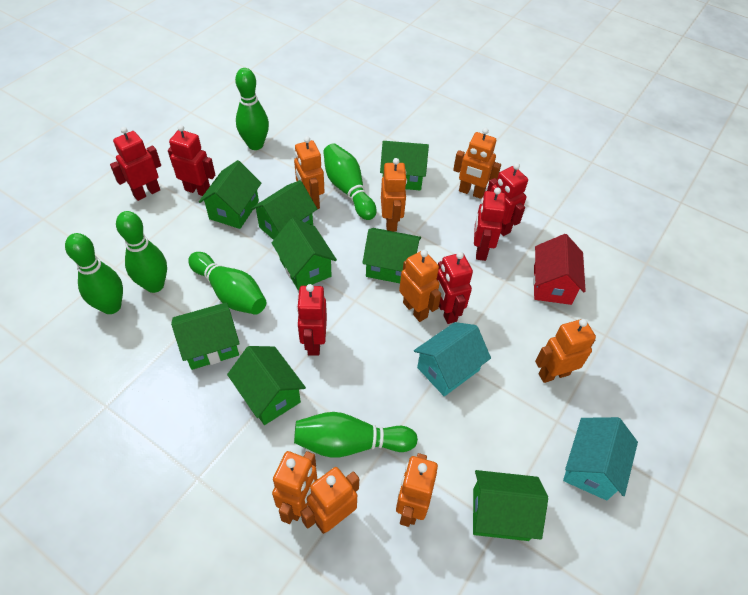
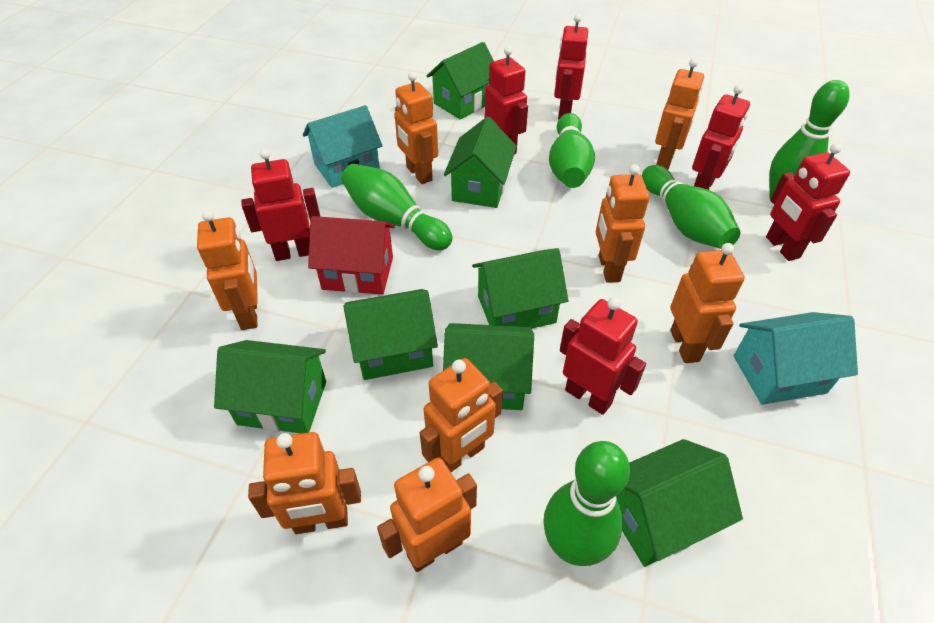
green bowling pin: 6 -> 5
green house: 8 -> 7

